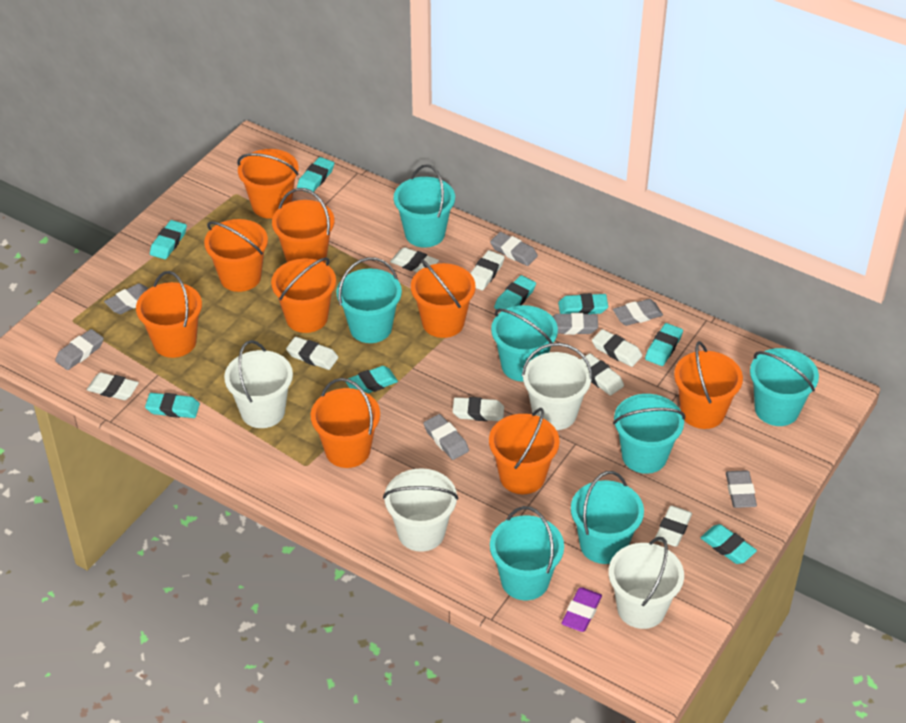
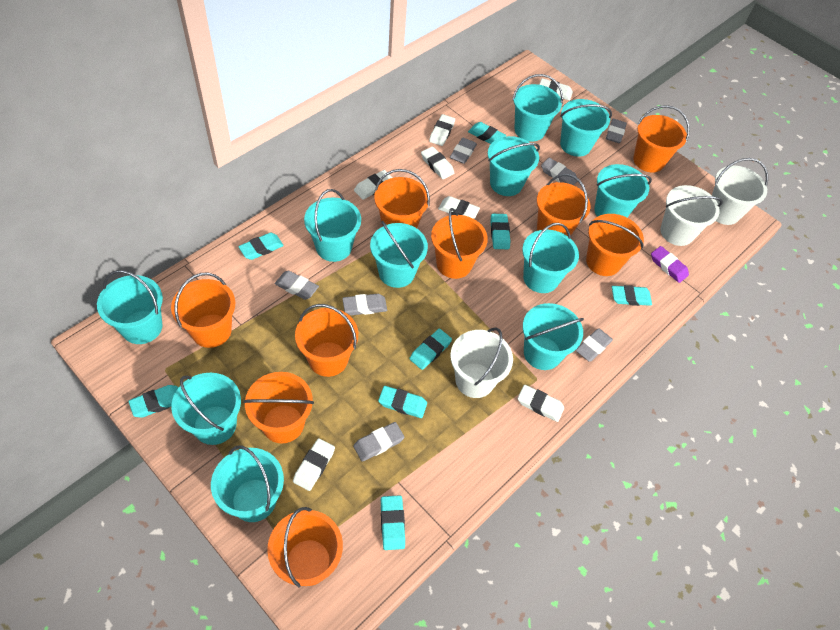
turquoise bucket: 7 -> 11
white bucket: 4 -> 3
white eraser: 8 -> 7

